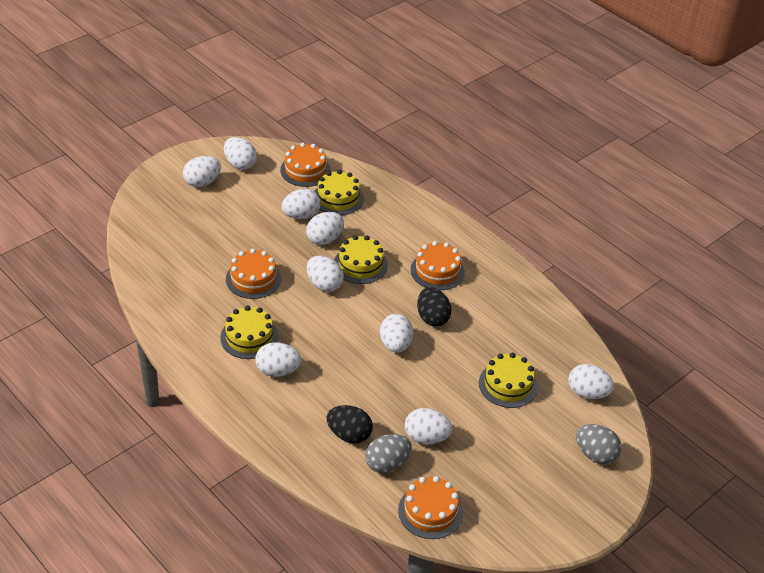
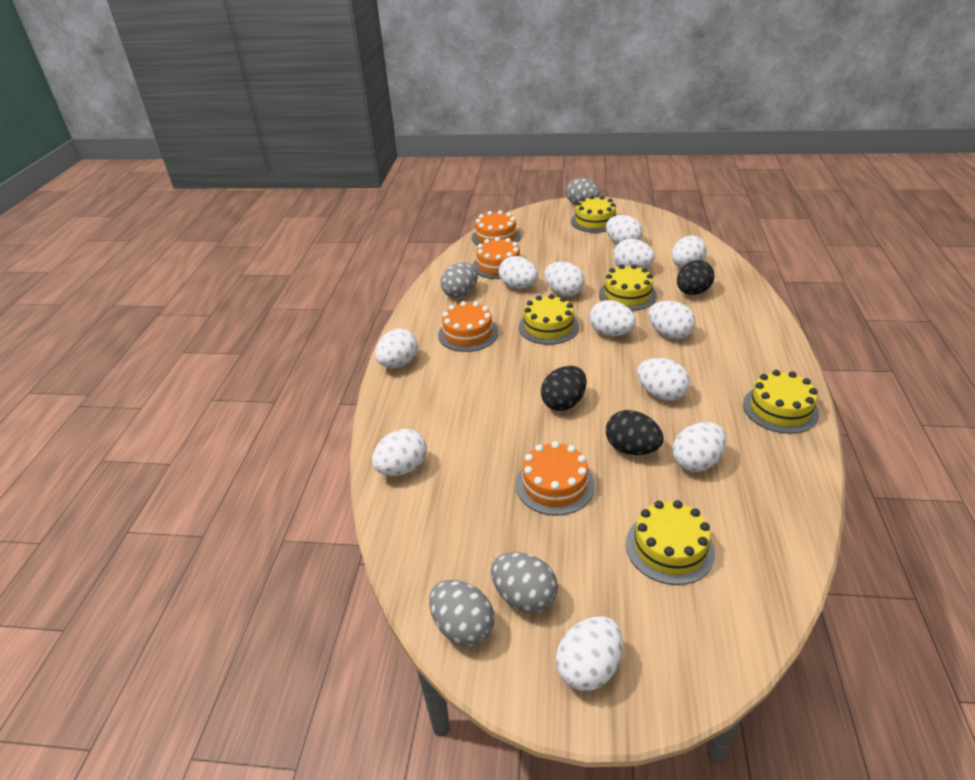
black egg: 2 -> 3
grey egg: 2 -> 4
white egg: 9 -> 12
yellow cake: 4 -> 5

